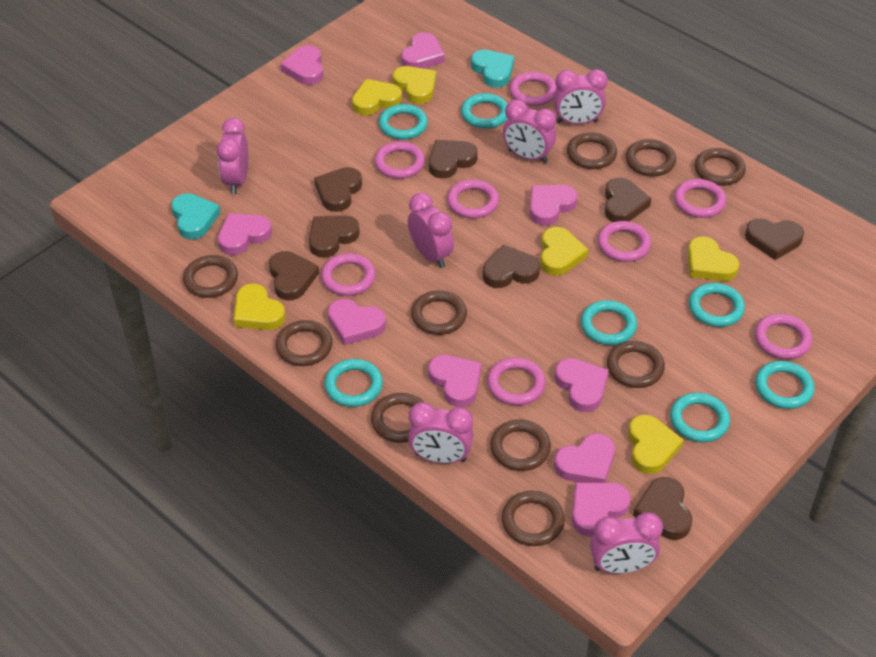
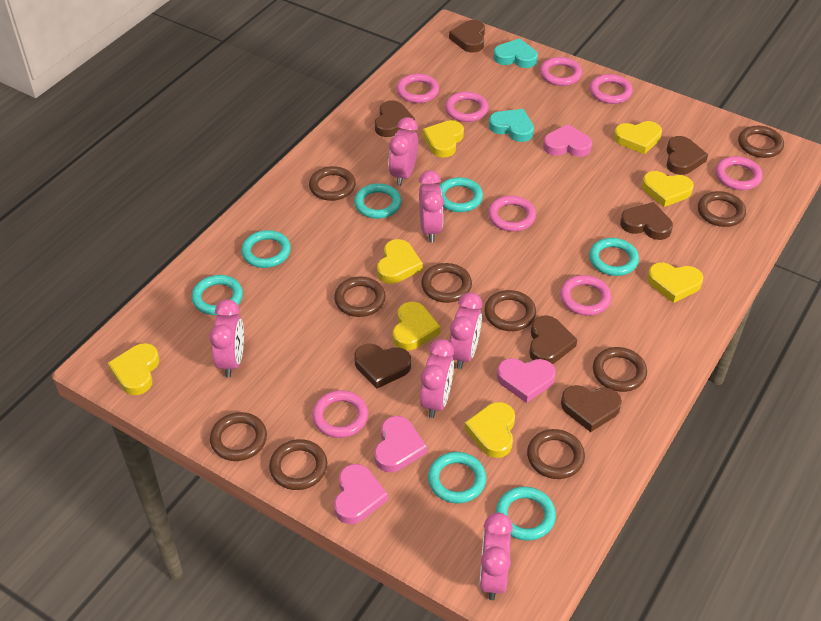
brown heart: 8 -> 7
pink heart: 9 -> 4
yellow heart: 6 -> 8

